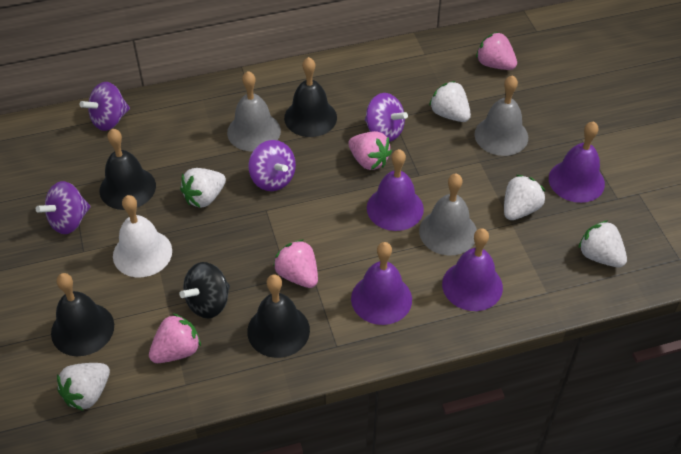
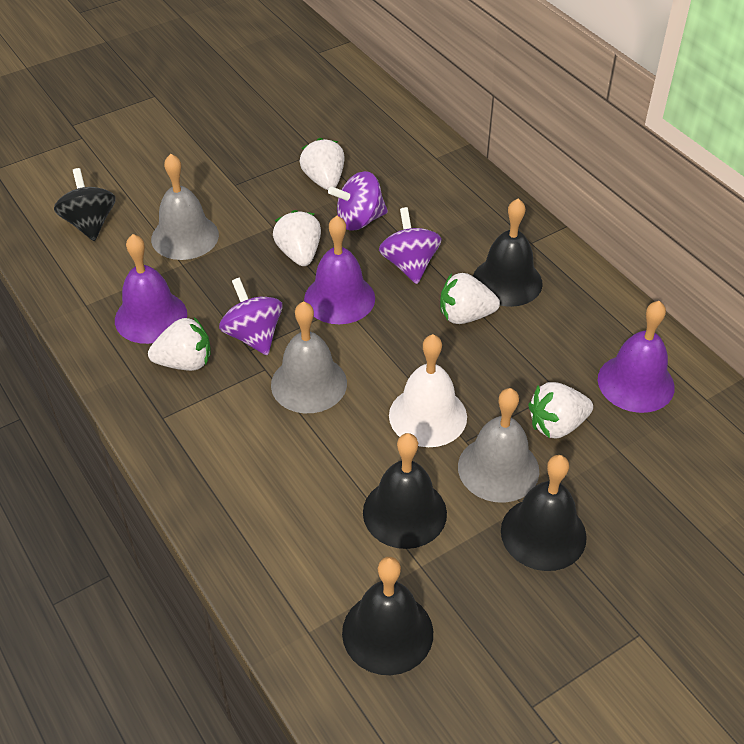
pink strawberry: 4 -> 0
purple bell: 4 -> 3
purple spinning top: 4 -> 3

